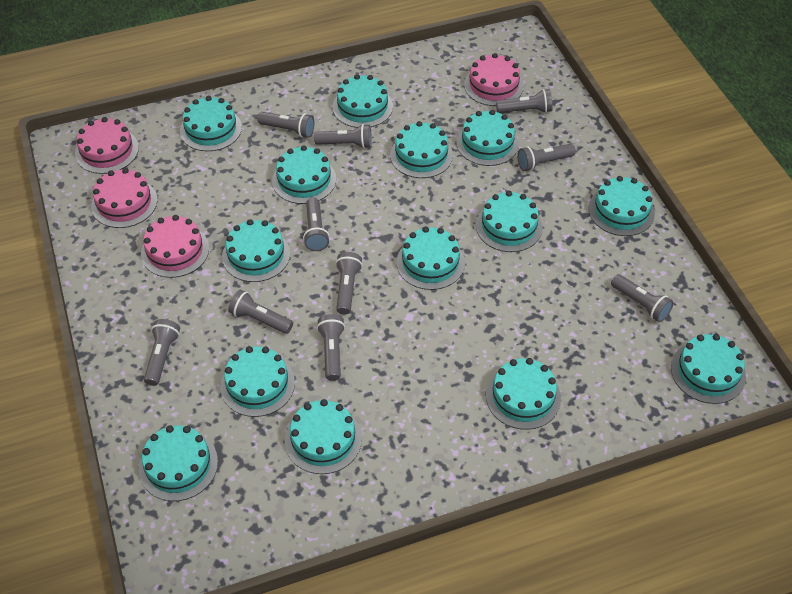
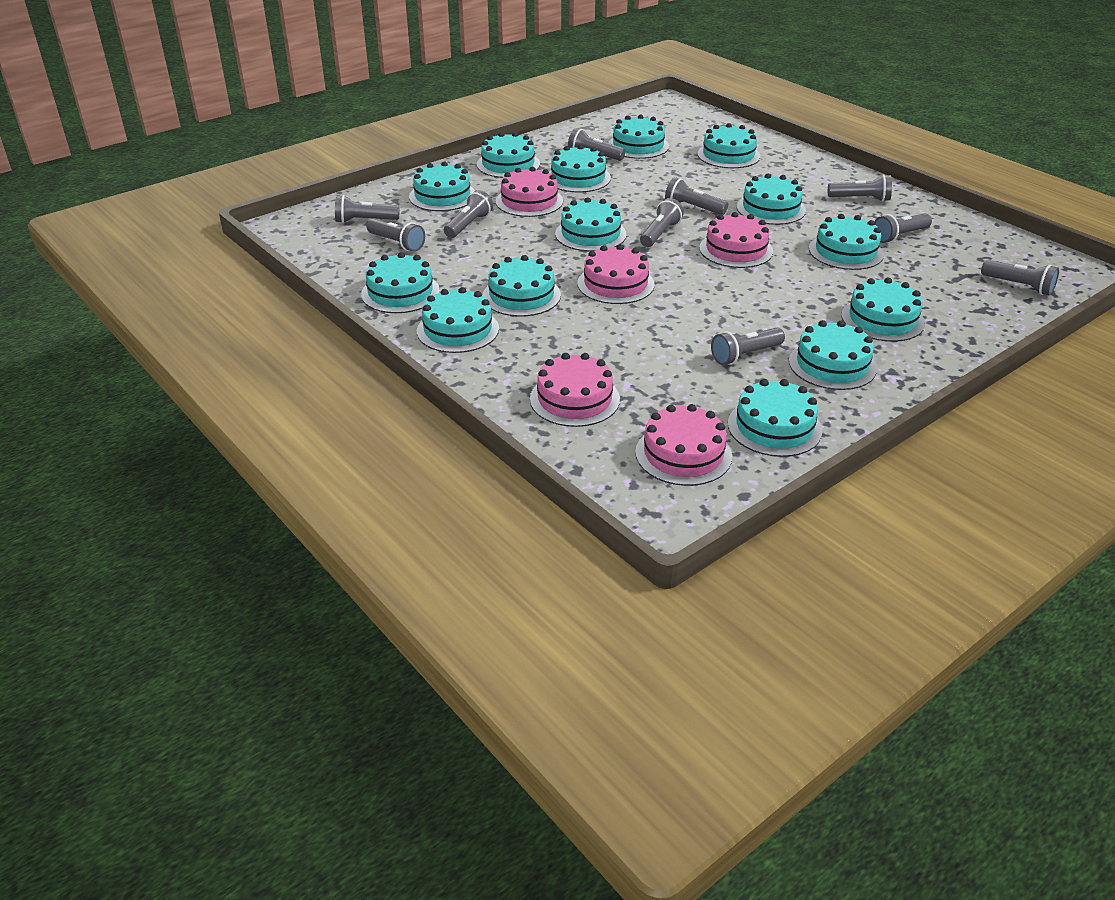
pink cake: 4 -> 5

